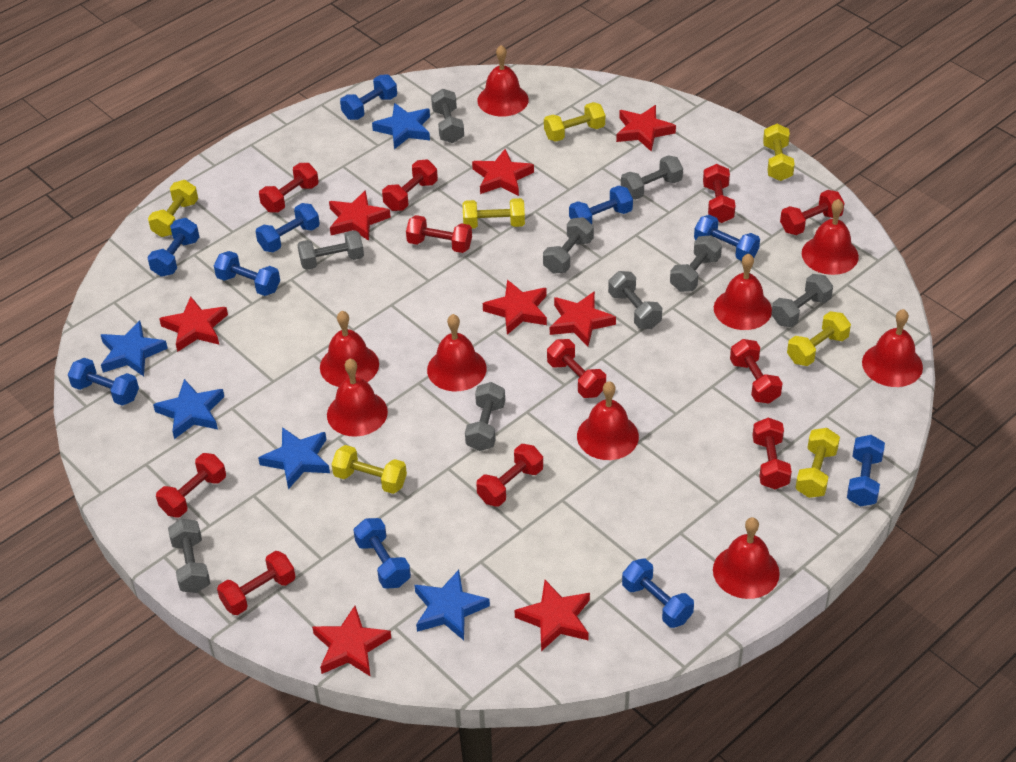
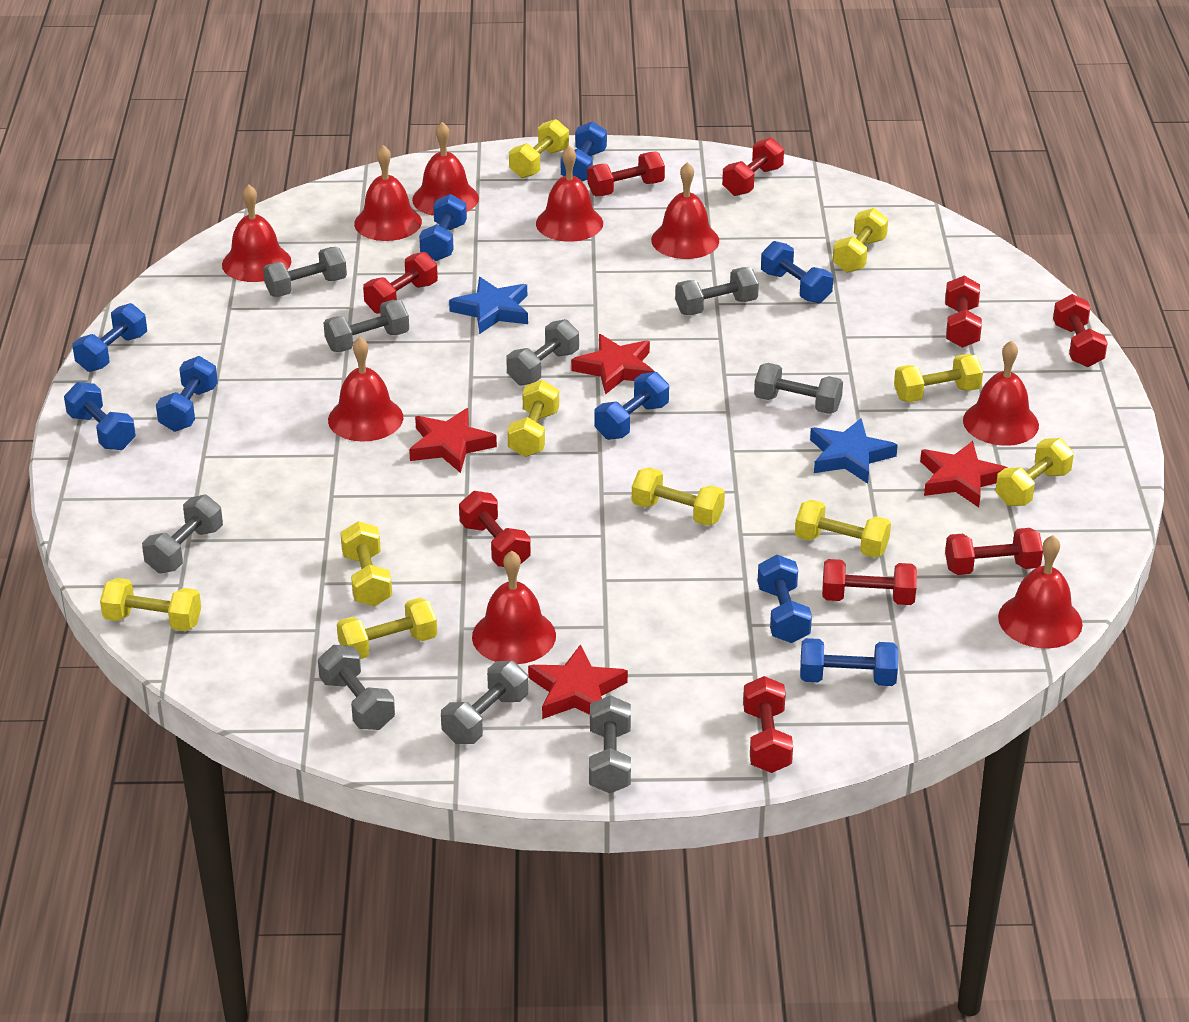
blue dumbbell: 10 -> 9
blue star: 5 -> 2
red dumbbell: 11 -> 9
red star: 8 -> 4
yellow dumbbell: 7 -> 10

